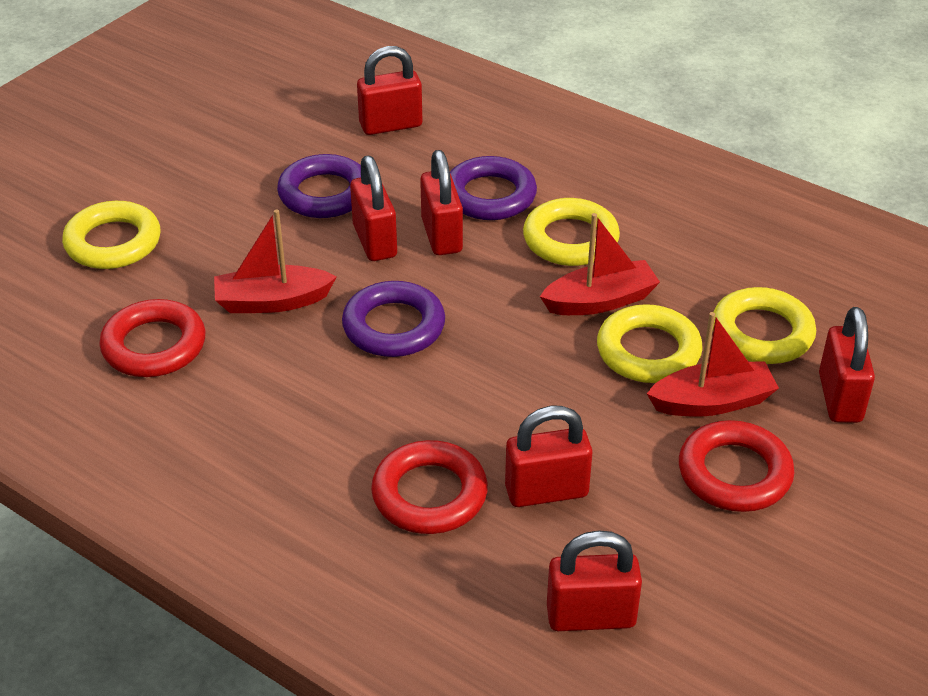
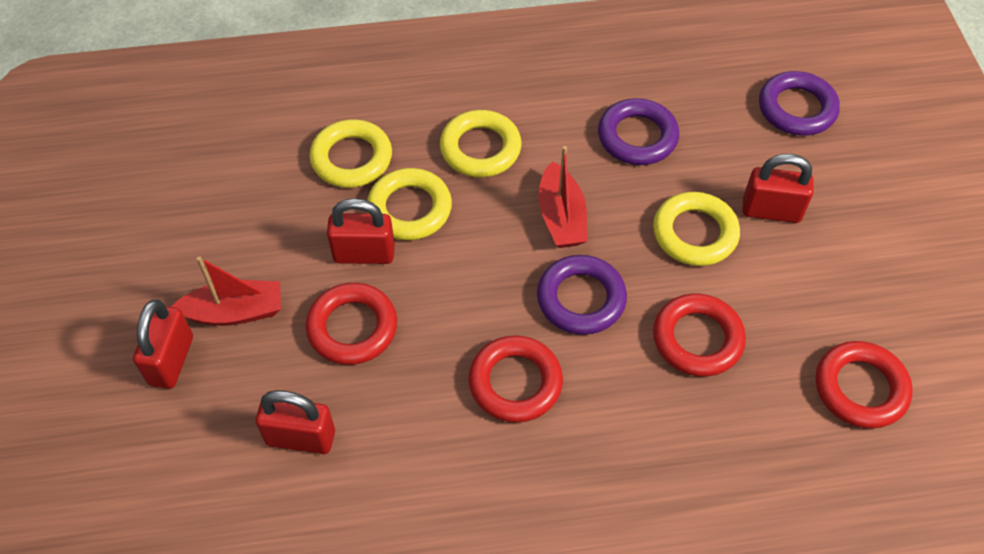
red boat: 3 -> 2
red padlock: 6 -> 4
red ring: 3 -> 4

